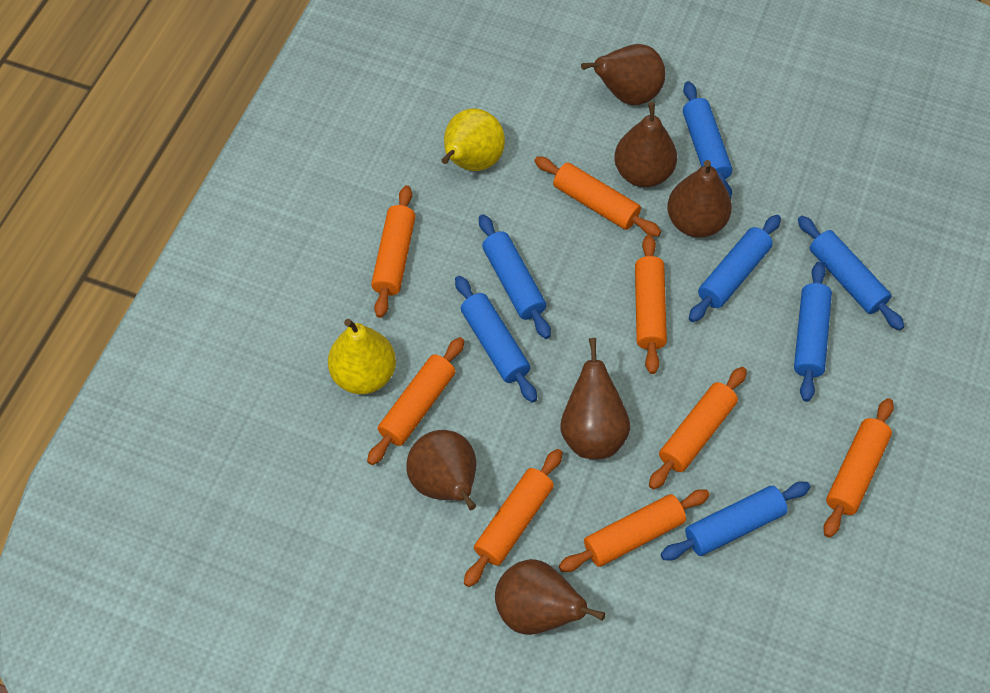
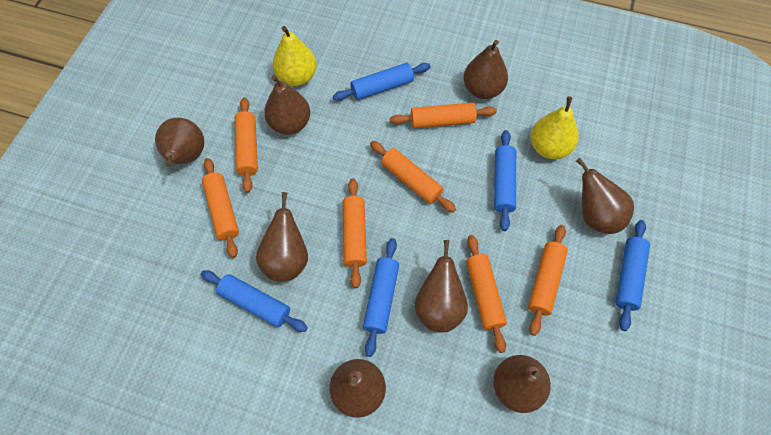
blue rolling pin: 7 -> 5
brown pear: 6 -> 8
orange rolling pin: 8 -> 7

